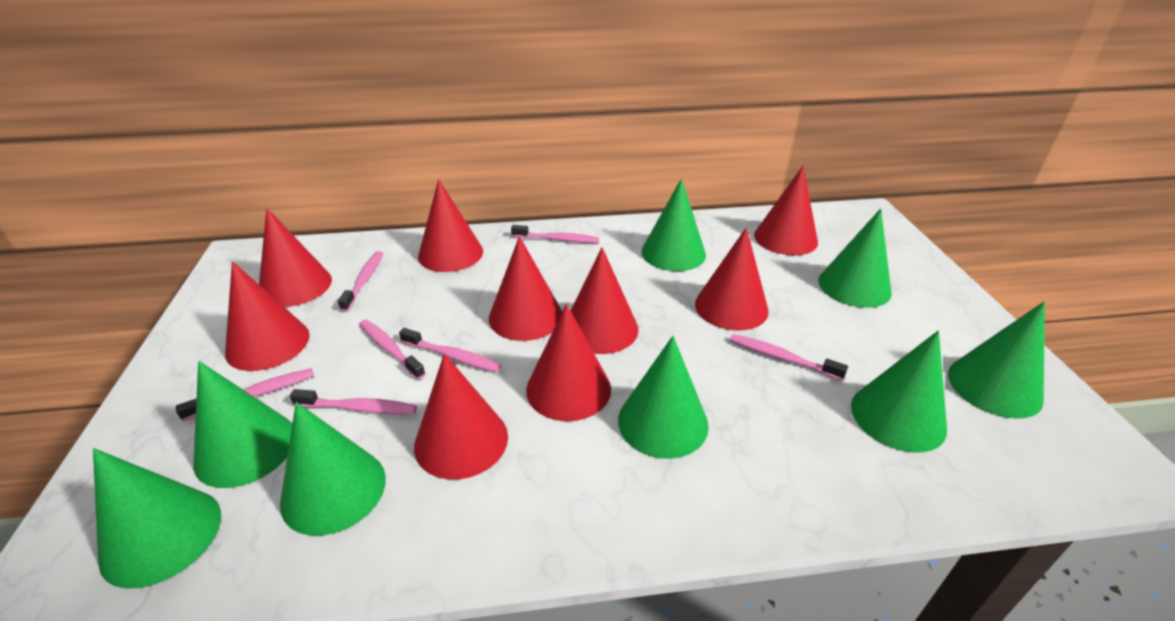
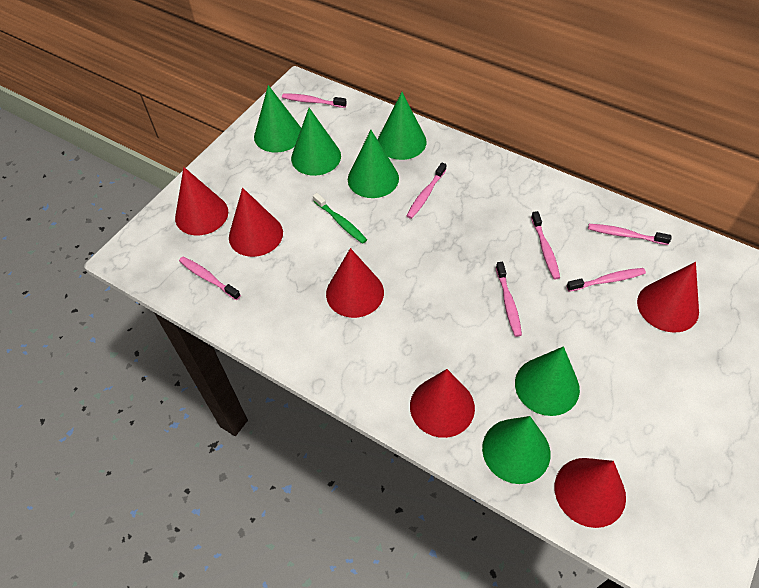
green cone: 8 -> 6
green toothbrush: 0 -> 1
red cone: 9 -> 6

